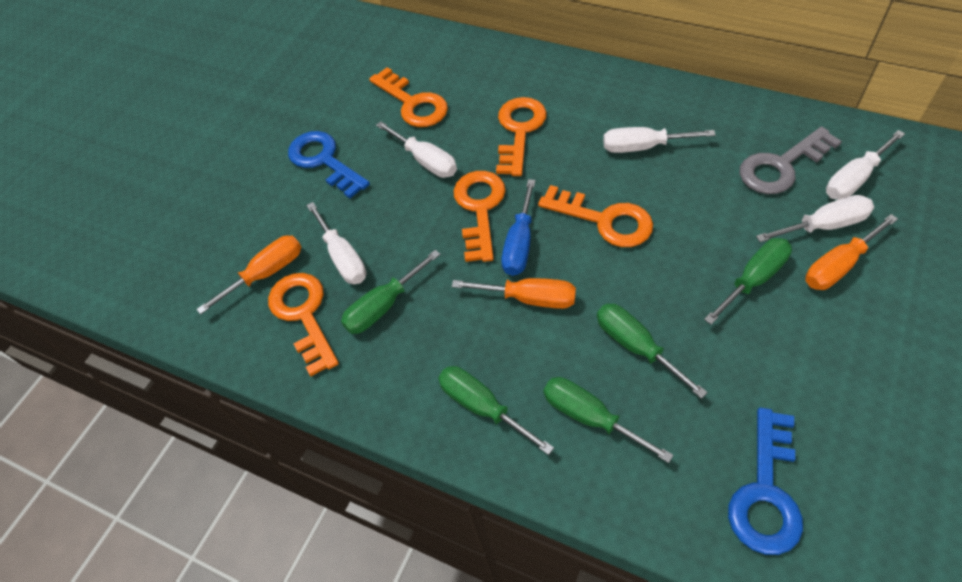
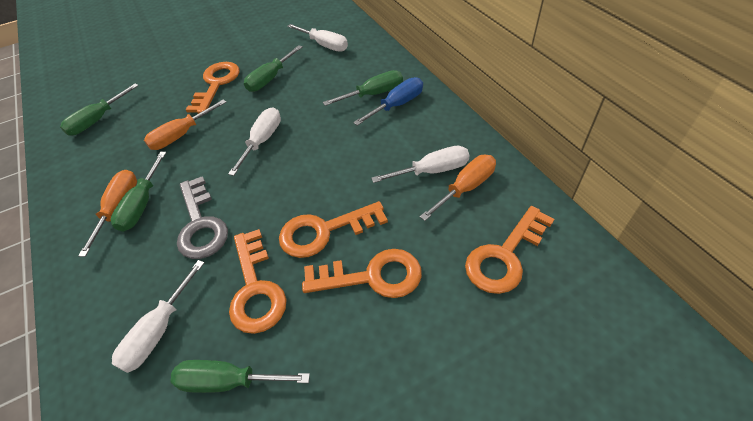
blue key: 2 -> 0
white screwdriver: 5 -> 4

